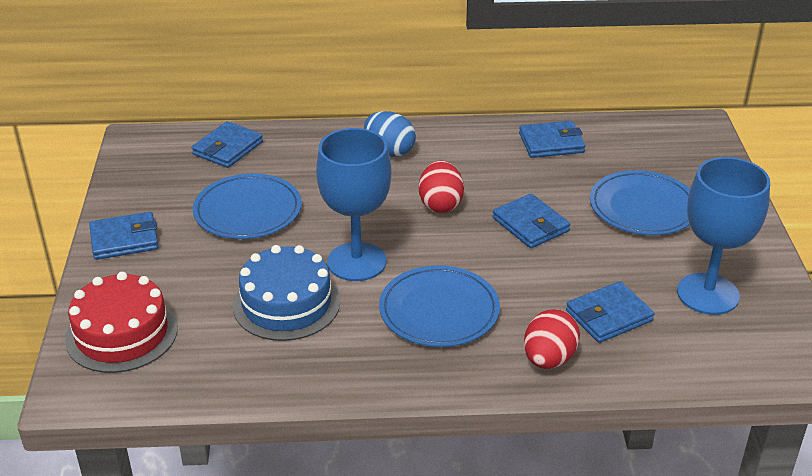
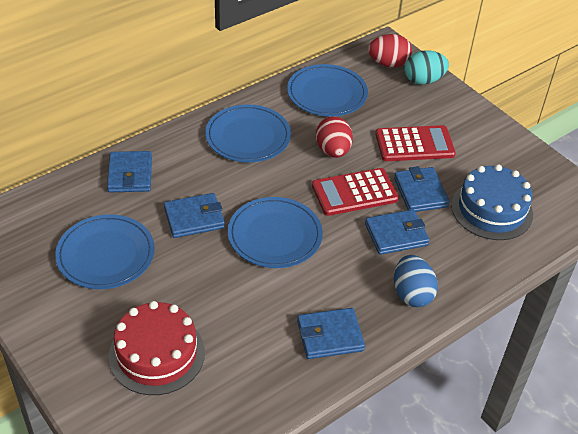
blue goblet: 2 -> 0
blue plate: 3 -> 4
red calculator: 0 -> 2
turquoise egg: 0 -> 1

